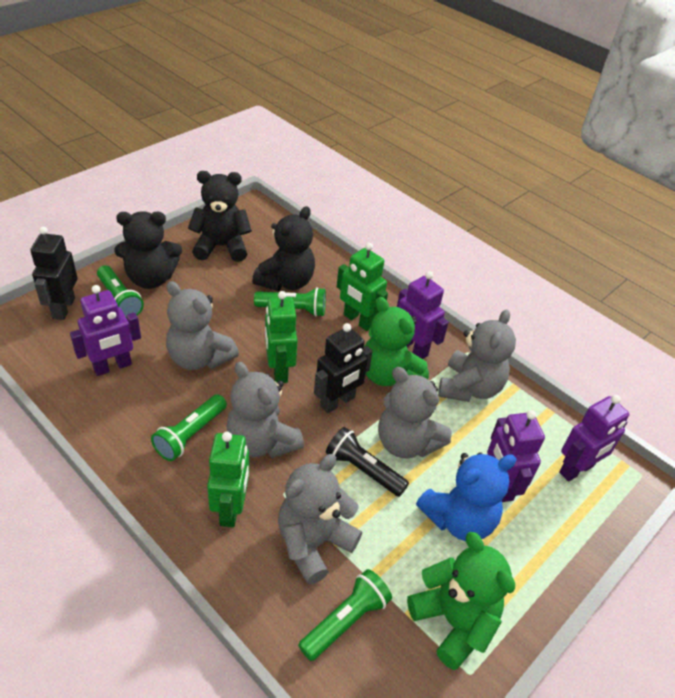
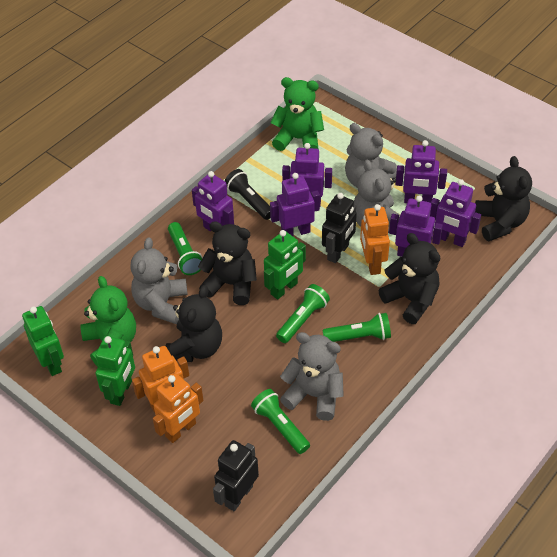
black teddy bear: 3 -> 4
blue teddy bear: 1 -> 0
grey teddy bear: 5 -> 4
orange robot: 0 -> 3
purple robot: 4 -> 6

